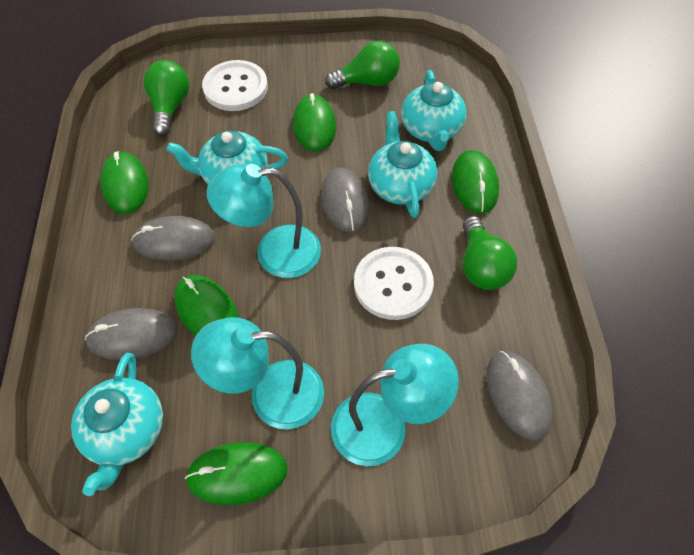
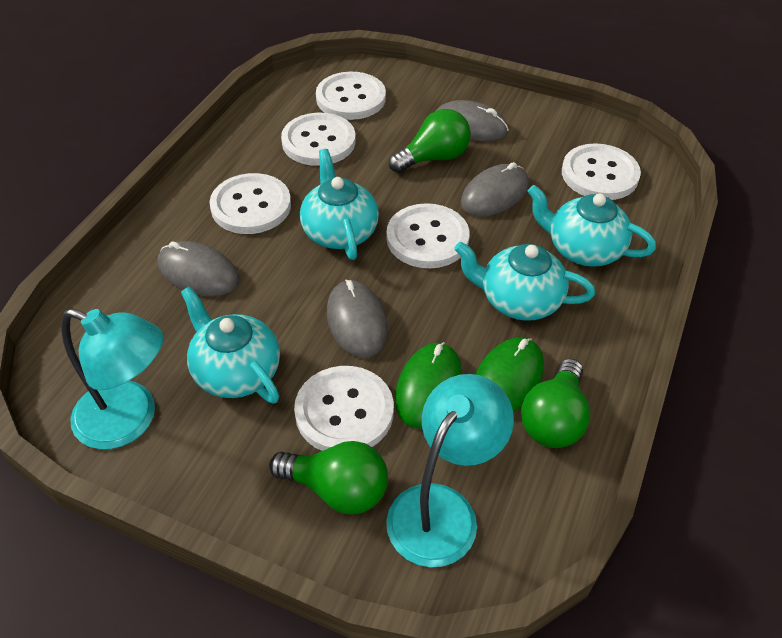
green mouse: 5 -> 2
turquoise lamp: 3 -> 2
white button: 2 -> 6

